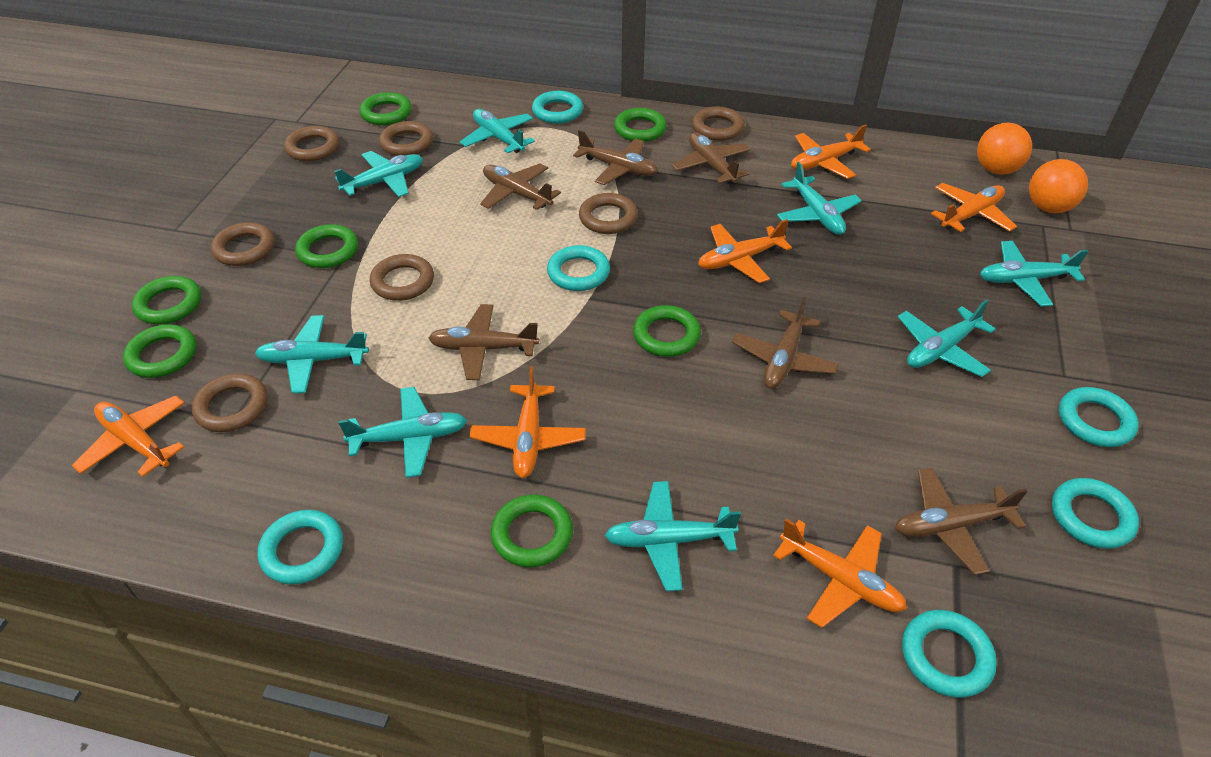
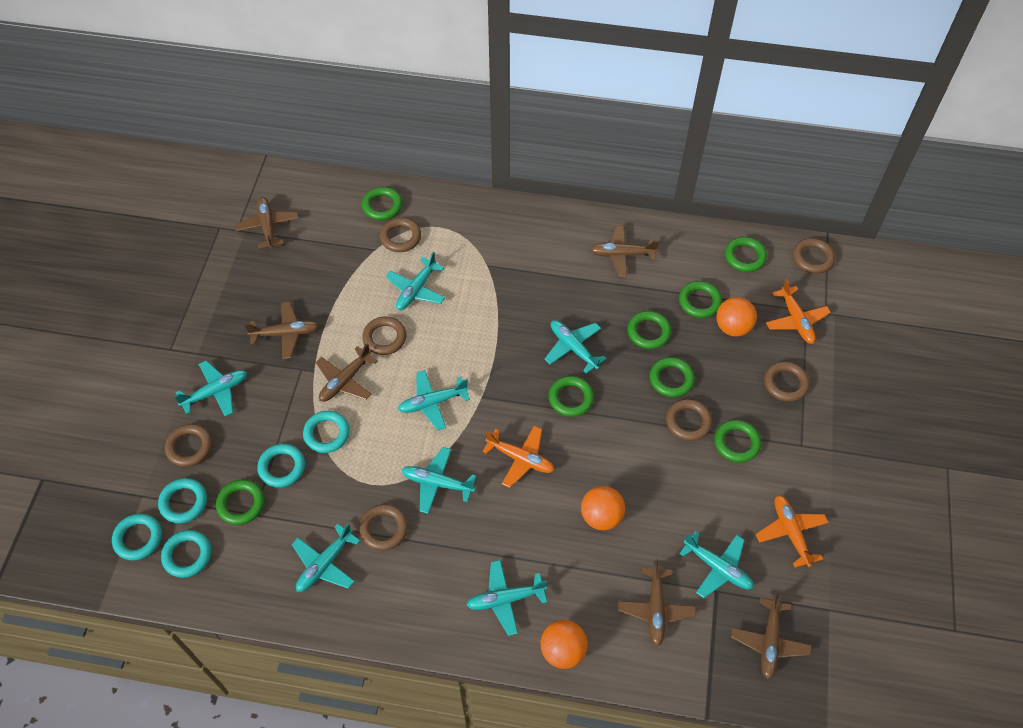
green ring: 7 -> 8
orange ball: 2 -> 3
orange plane: 6 -> 3
turquoise ring: 6 -> 5

